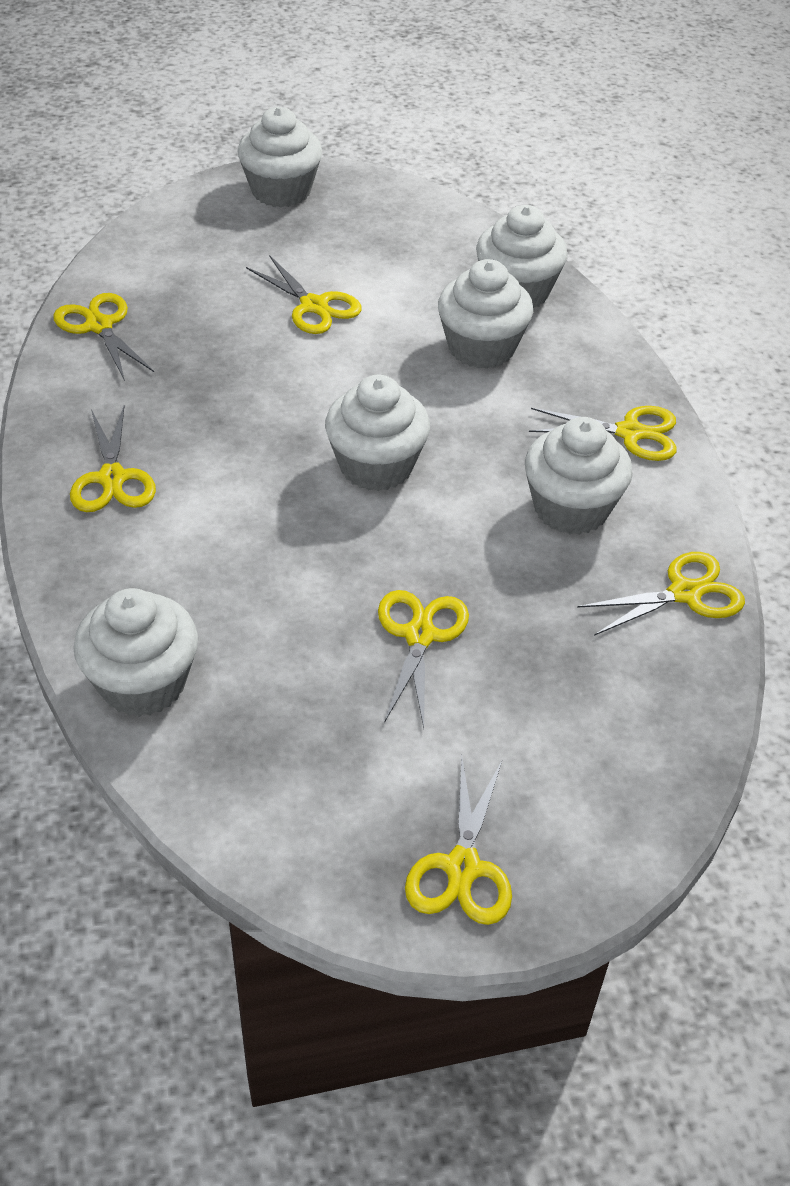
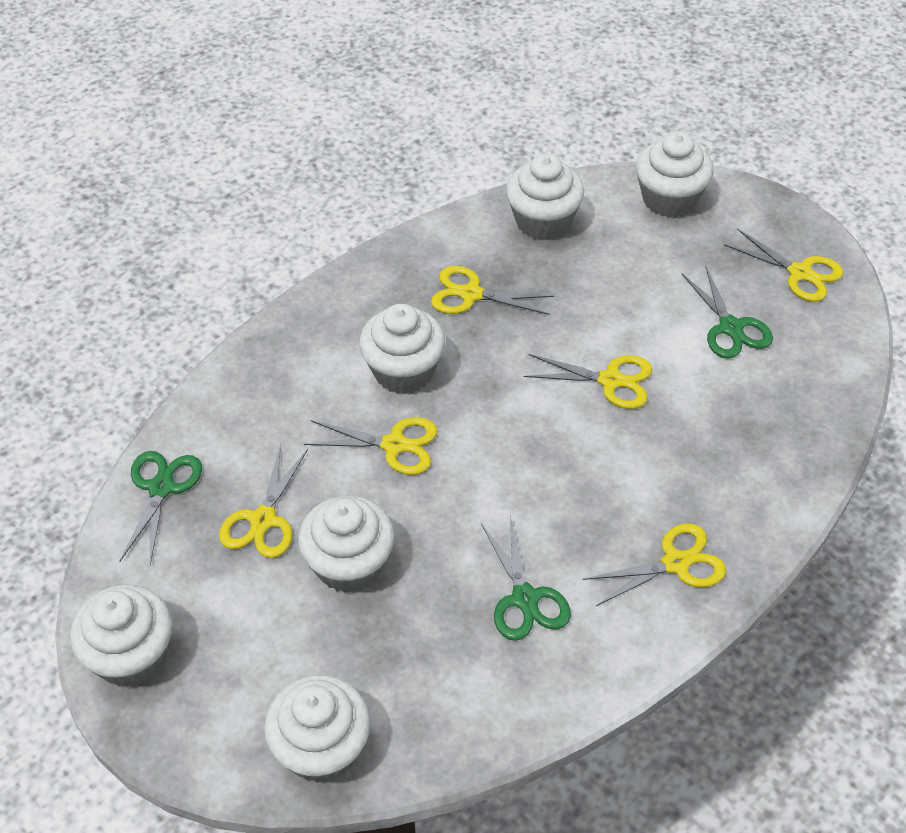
green scissors: 0 -> 3
yellow scissors: 7 -> 6

